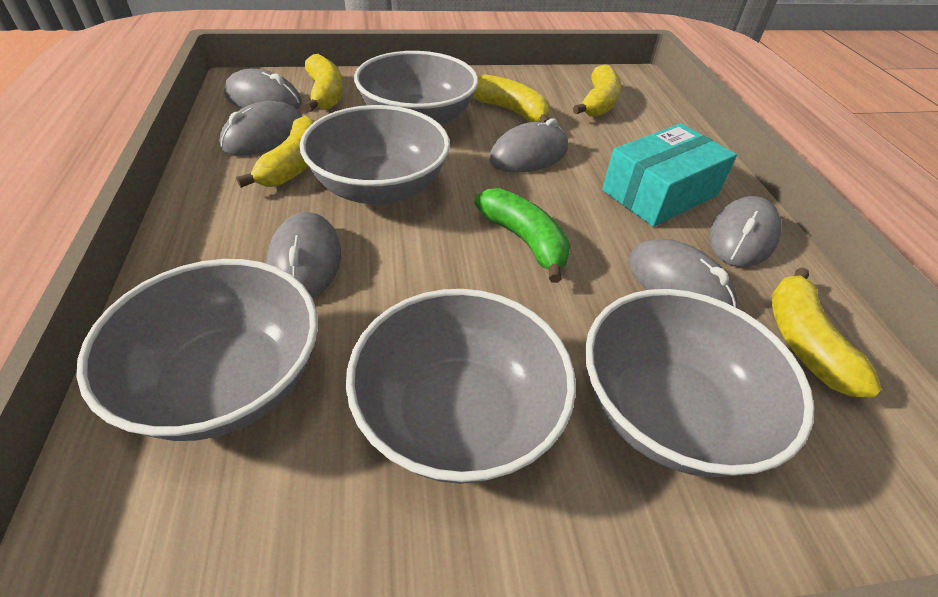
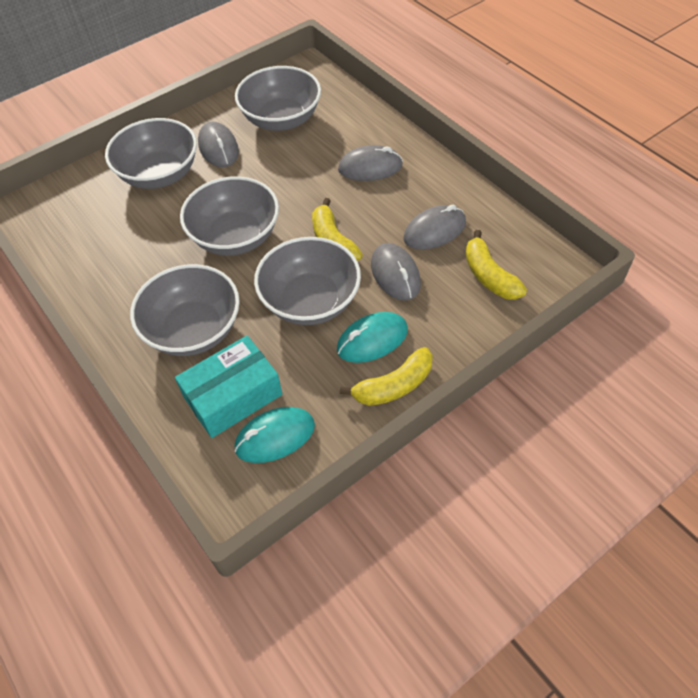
green banana: 1 -> 0
grey mouse: 6 -> 4
turquoise mouse: 0 -> 2
yellow banana: 5 -> 3

